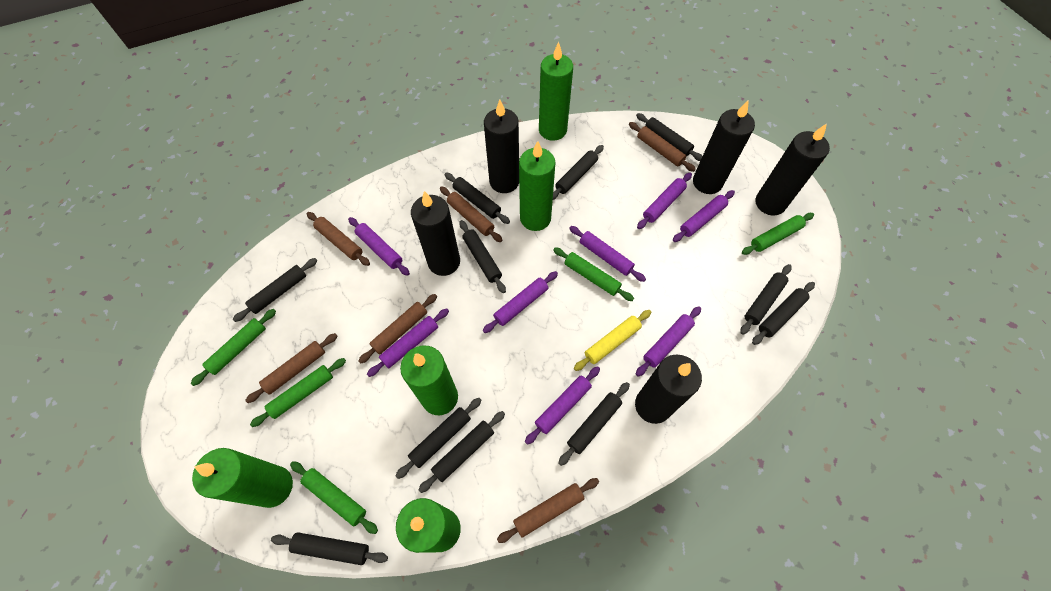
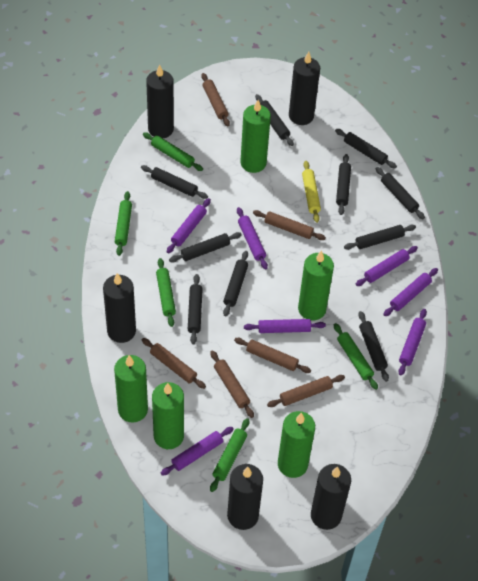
black rolling pin: 11 -> 10
purple rolling pin: 8 -> 7

